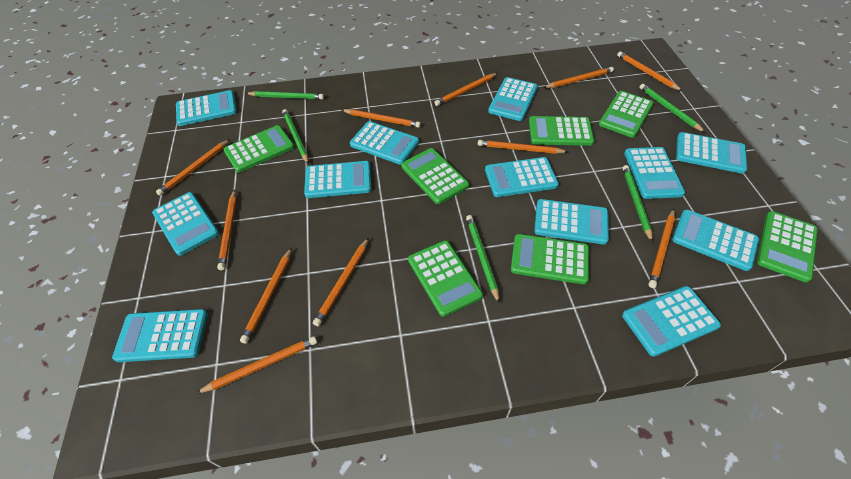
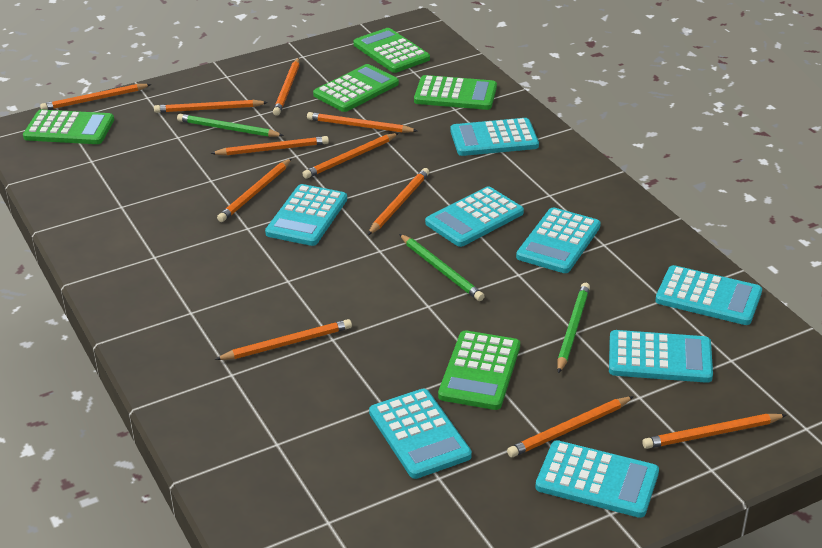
green calculator: 7 -> 5
green pencil: 5 -> 3
turquoise calculator: 12 -> 8

